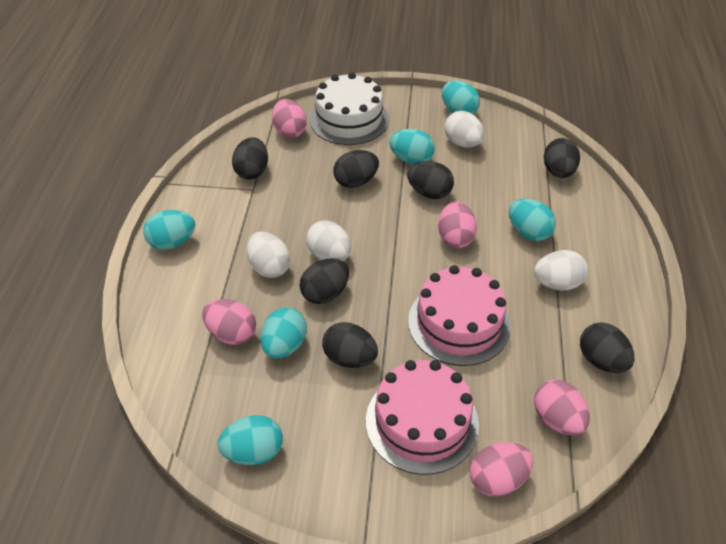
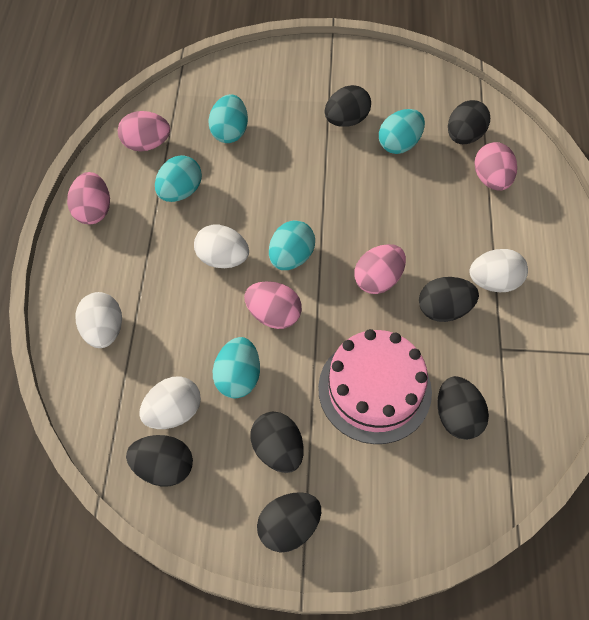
pink cake: 2 -> 1
turquoise egg: 6 -> 5
white cake: 1 -> 0

